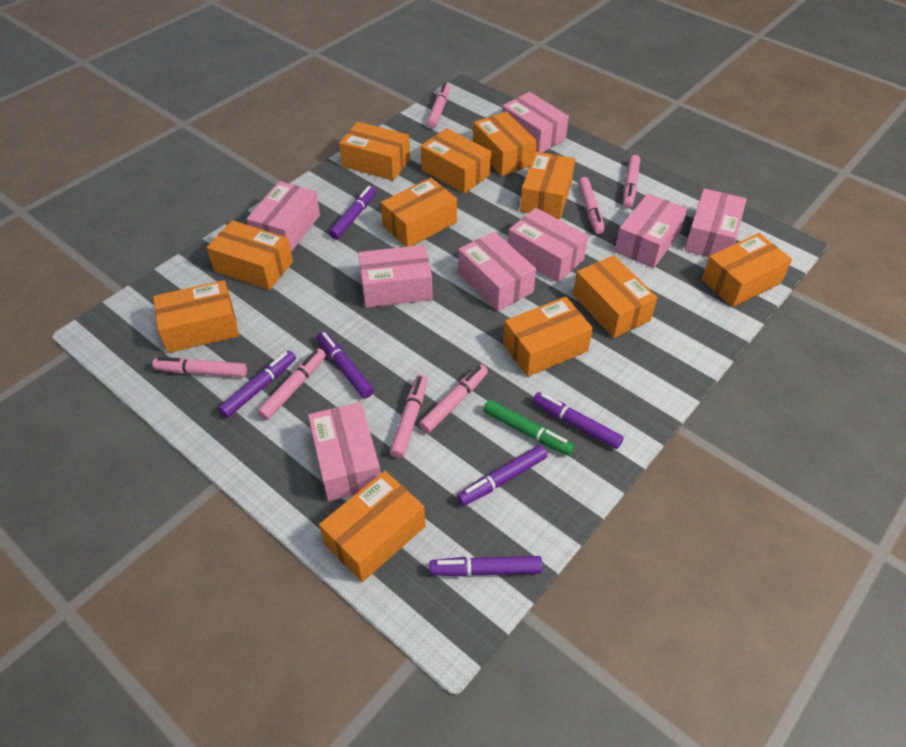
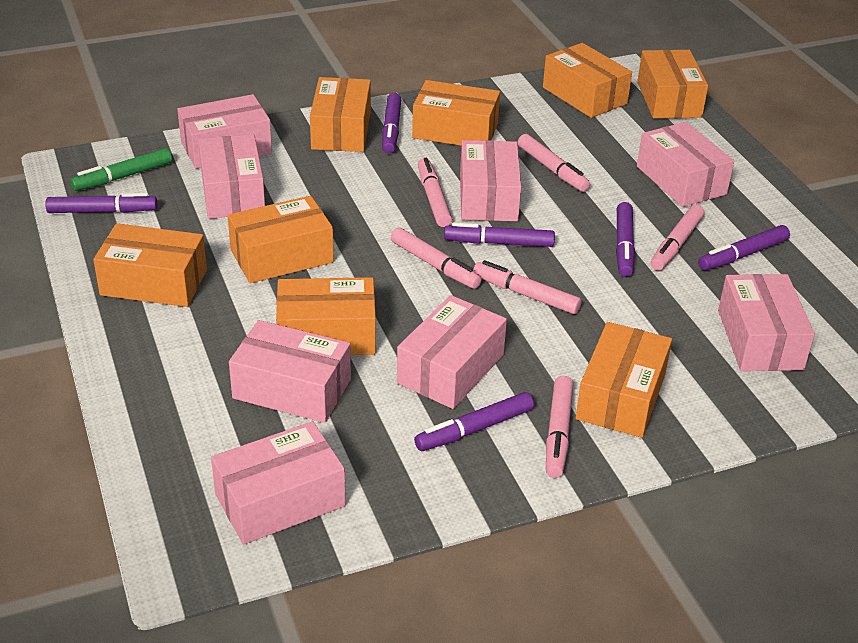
orange box: 11 -> 8
pink marker: 7 -> 6

